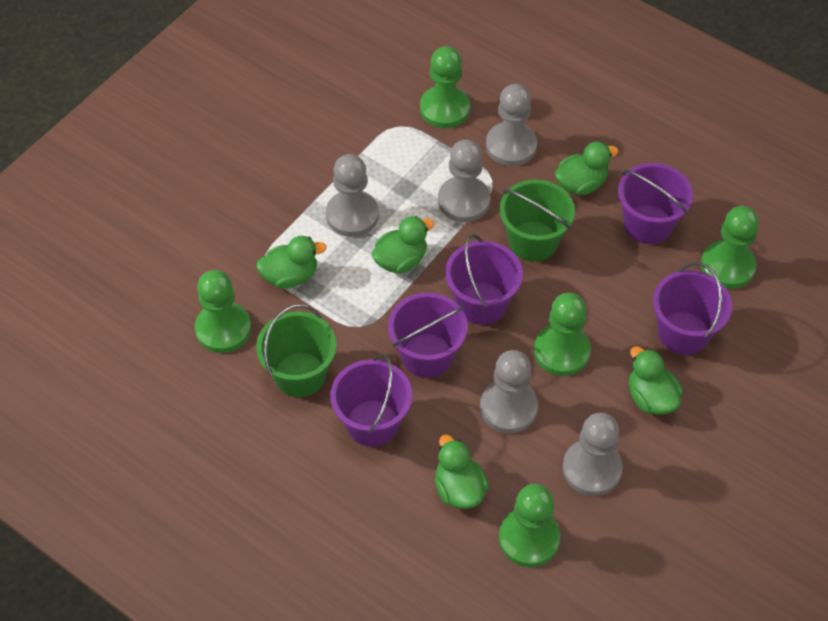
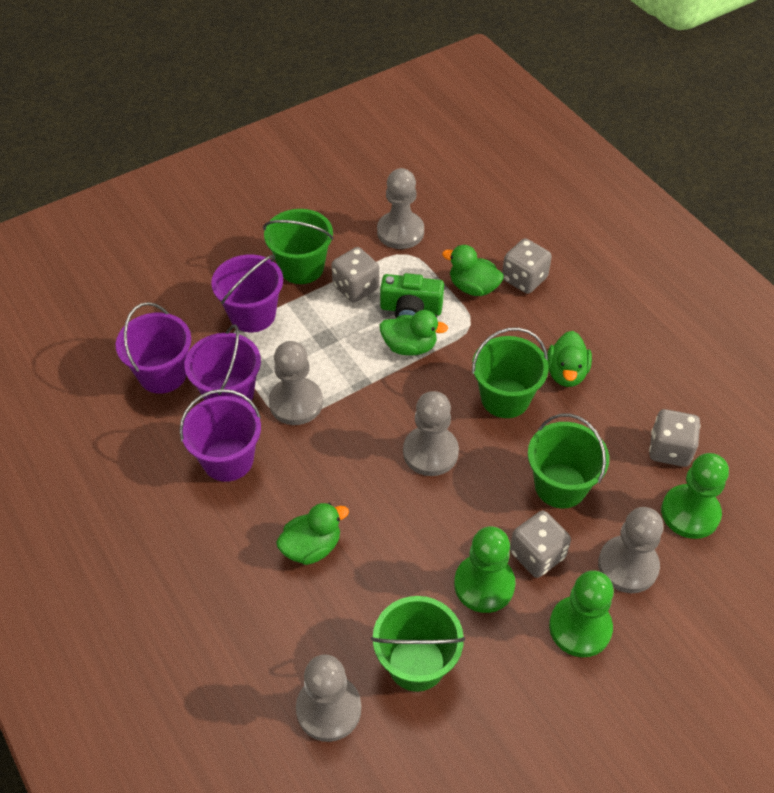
green bucket: 2 -> 4
green camera: 0 -> 1
green duck: 5 -> 4
green pawn: 5 -> 3
grey dice: 0 -> 4
purple bucket: 5 -> 4

